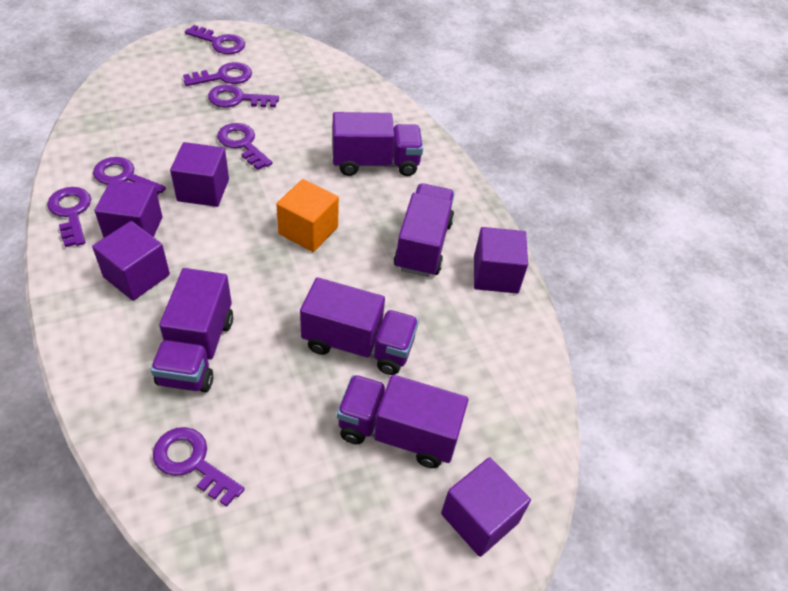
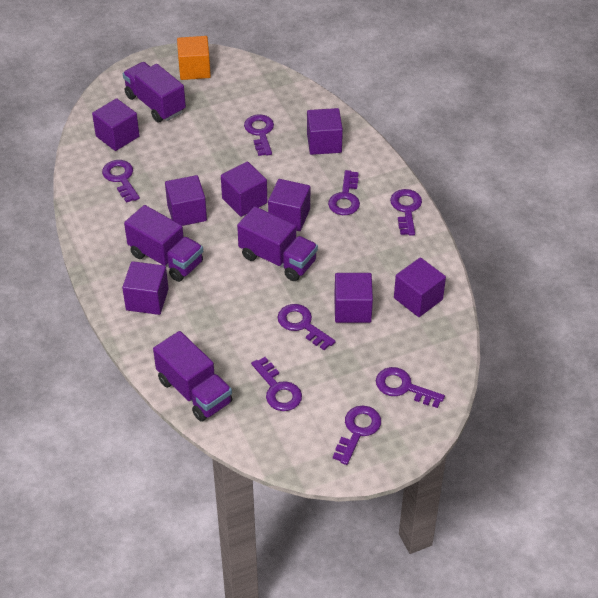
purple cube: 5 -> 8
purple key: 7 -> 8
purple truck: 5 -> 4

